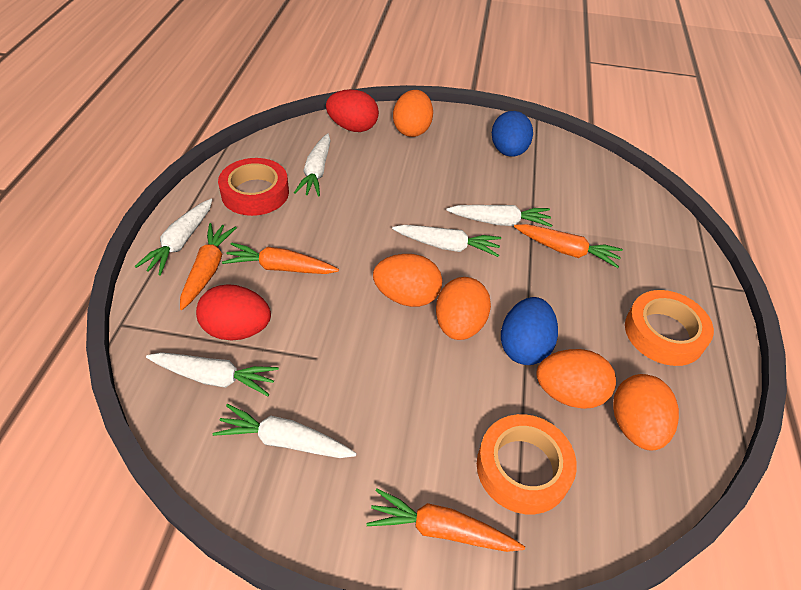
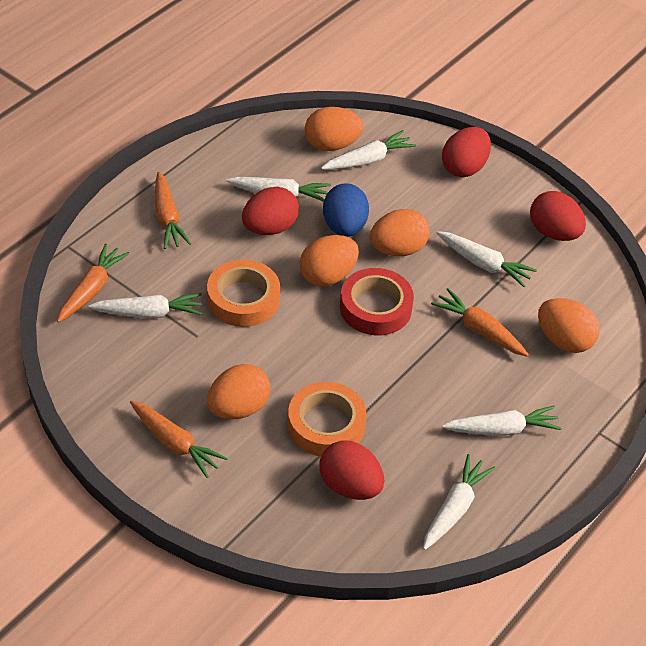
blue egg: 2 -> 1
red egg: 2 -> 4

